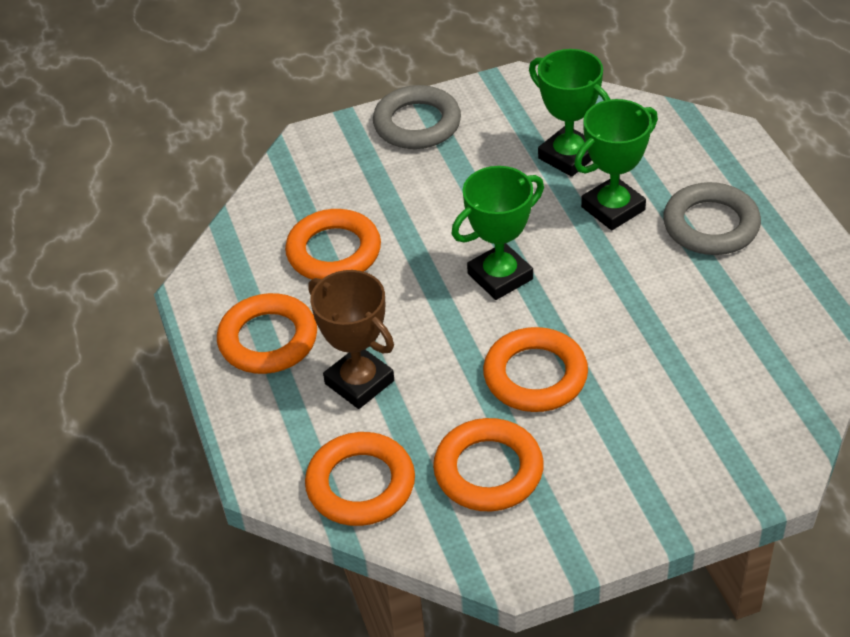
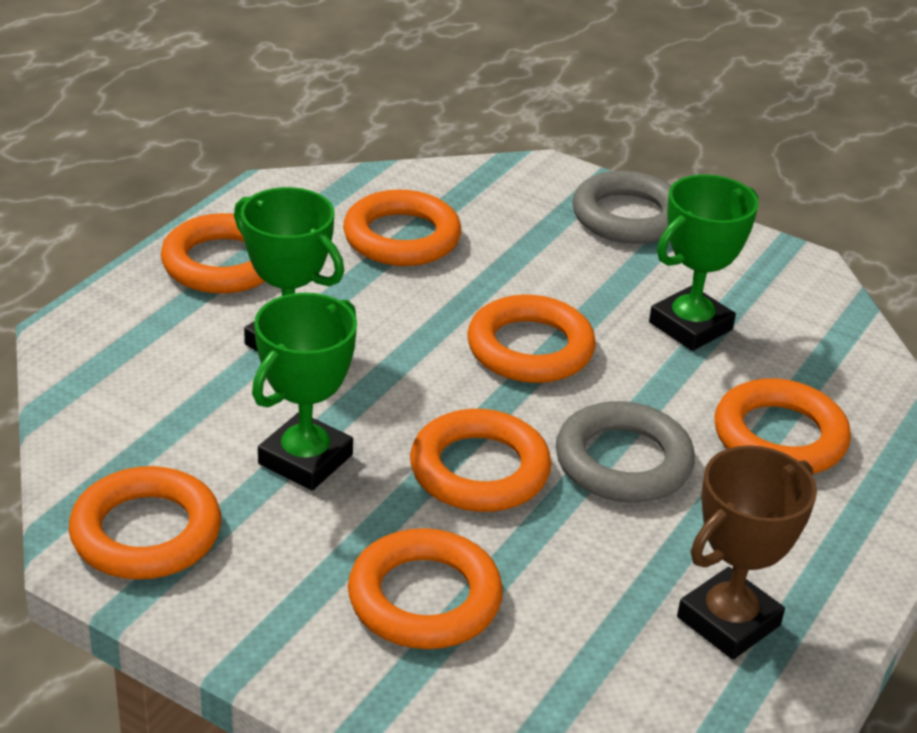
orange ring: 5 -> 7

